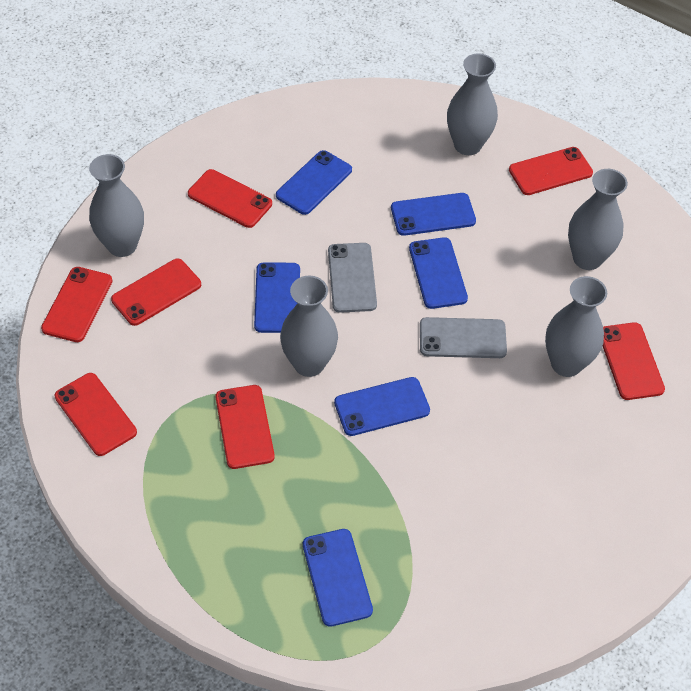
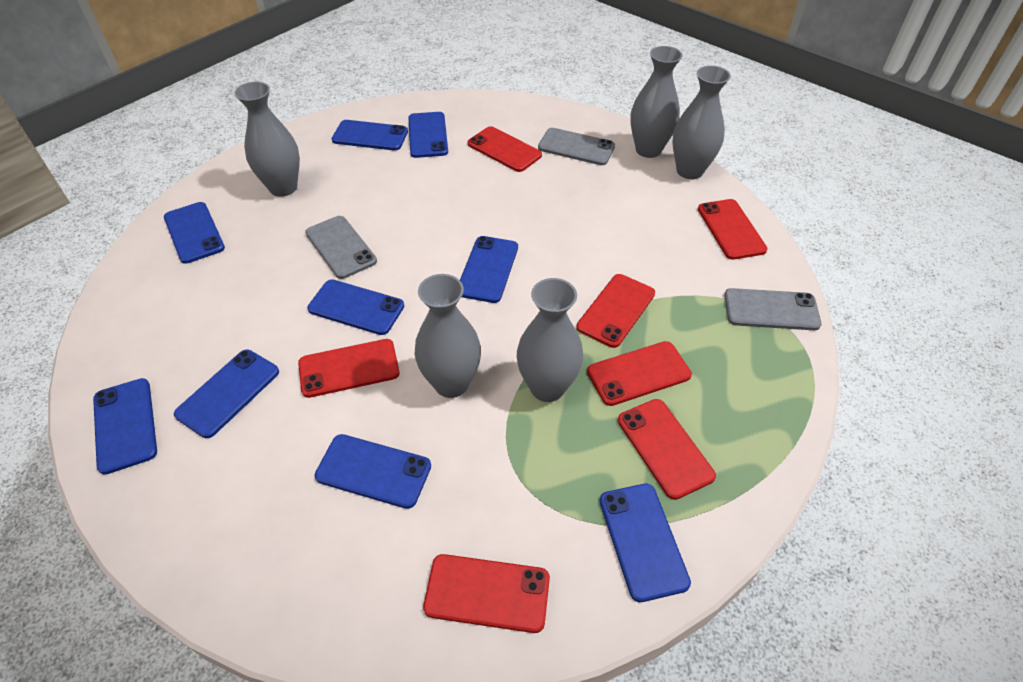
blue phone: 6 -> 9
grey phone: 2 -> 3

